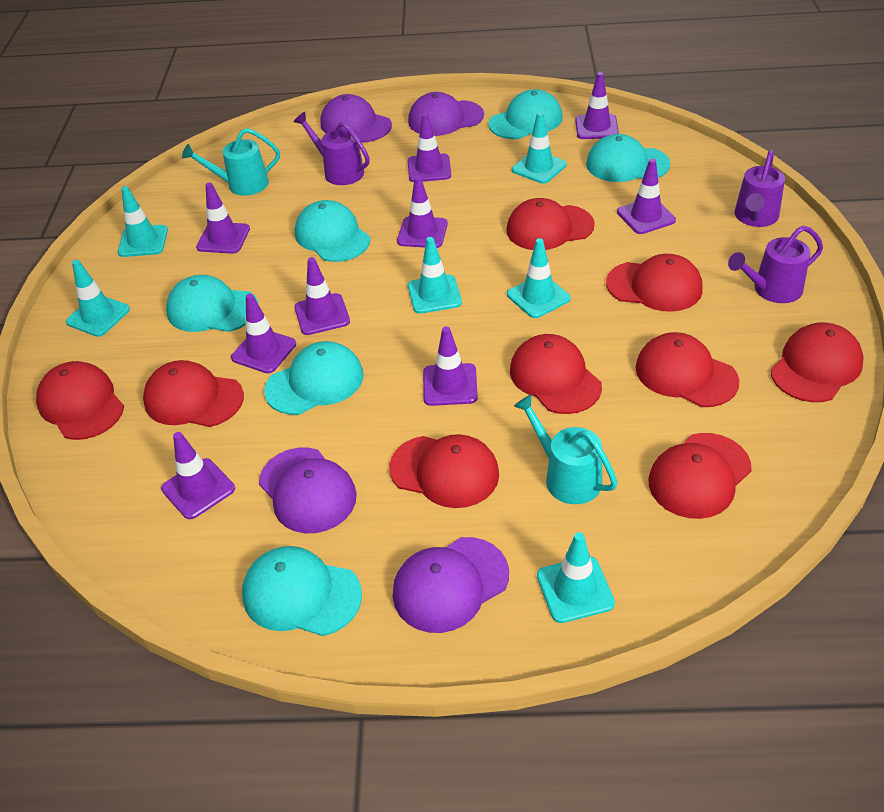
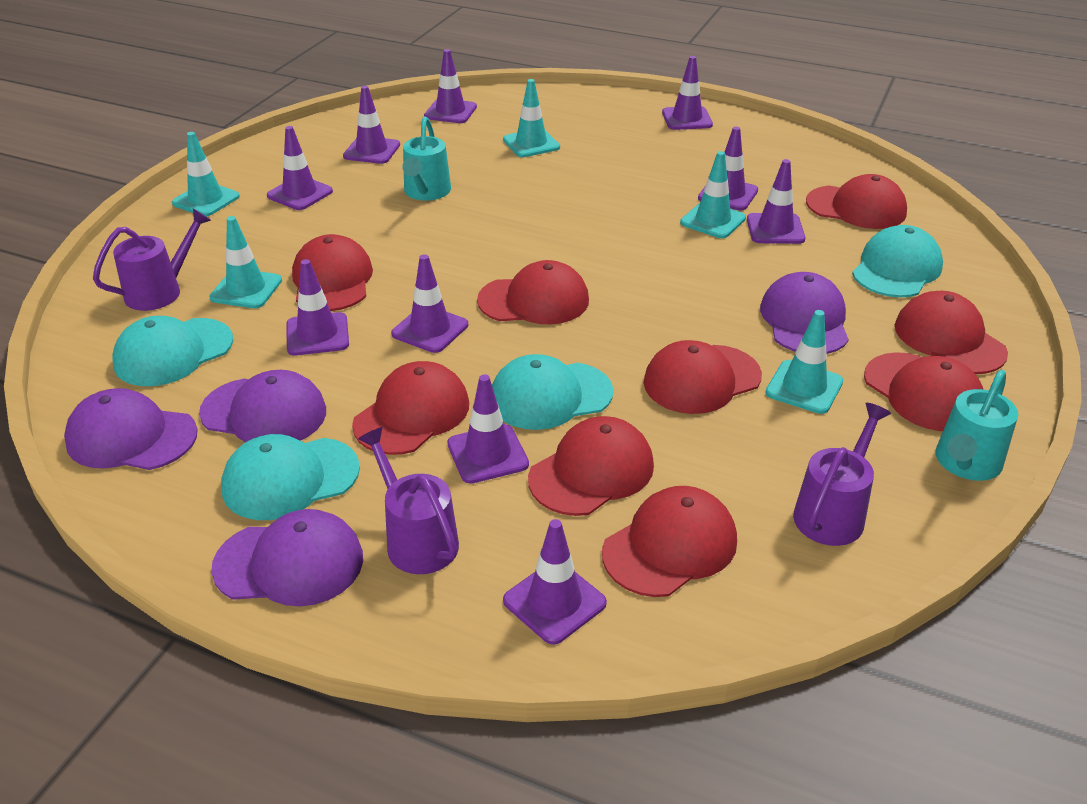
purple traffic cone: 9 -> 10
turquoise cap: 6 -> 4
turquoise traffic cone: 6 -> 5

